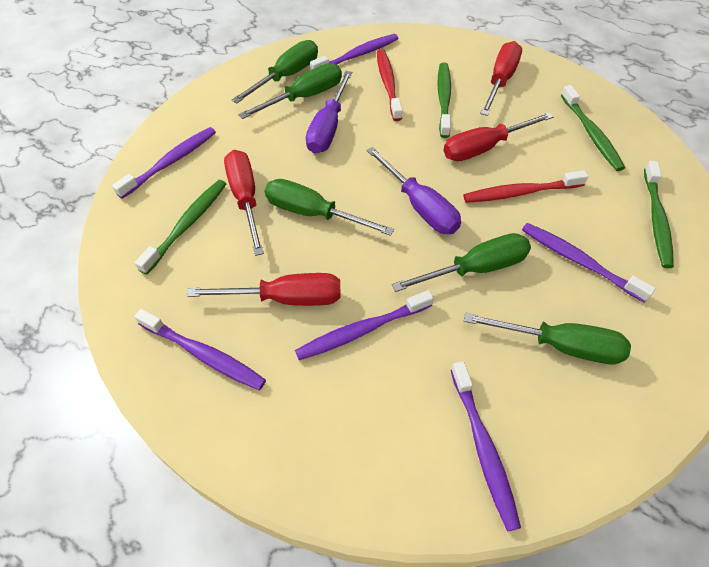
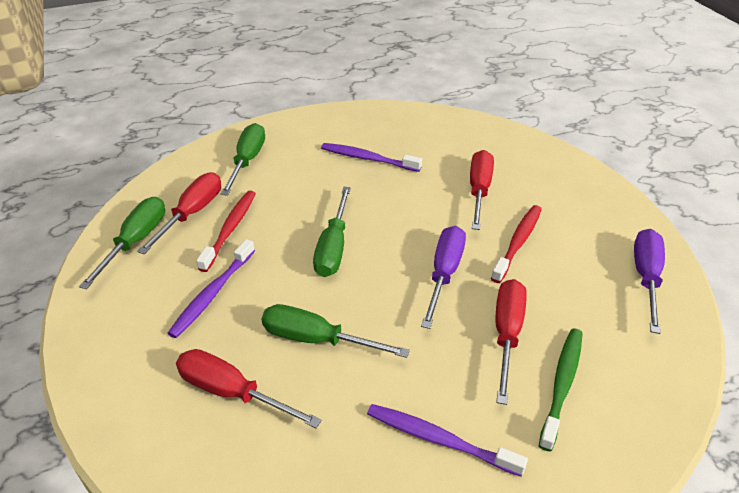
green screwdriver: 5 -> 4
green toothbrush: 4 -> 1
purple toothbrush: 6 -> 3

